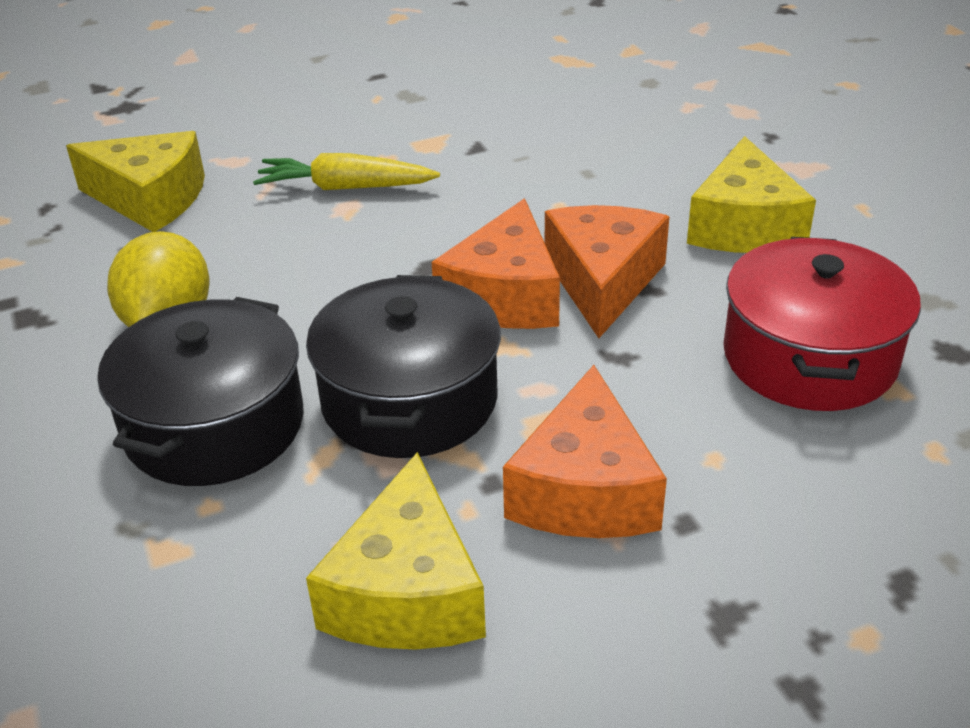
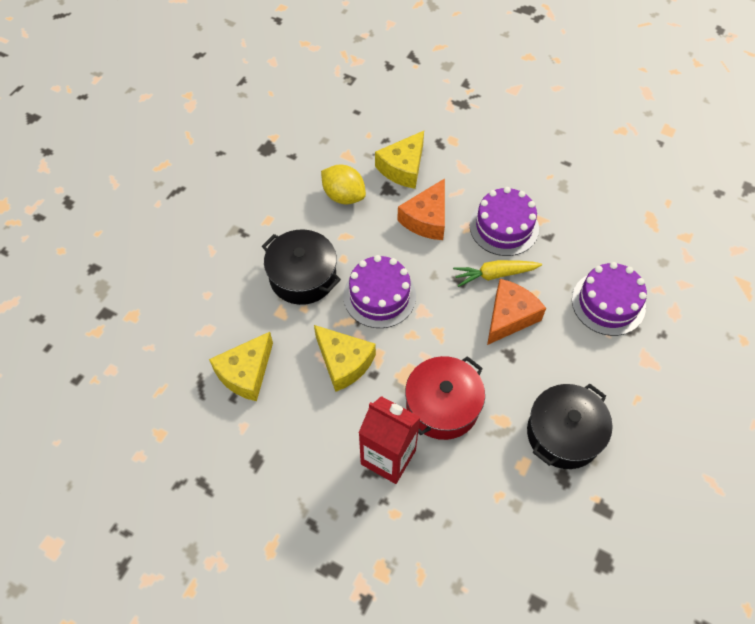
orange cheese: 3 -> 2
purple cake: 0 -> 3
red carton: 0 -> 1

